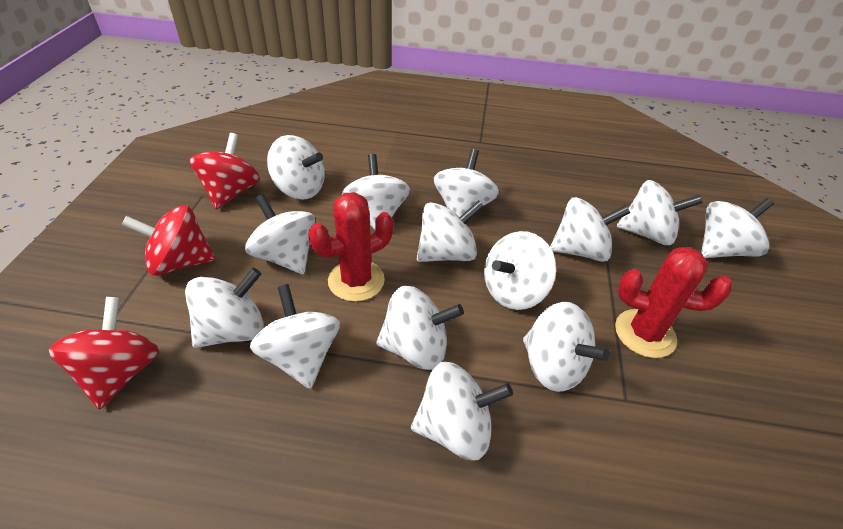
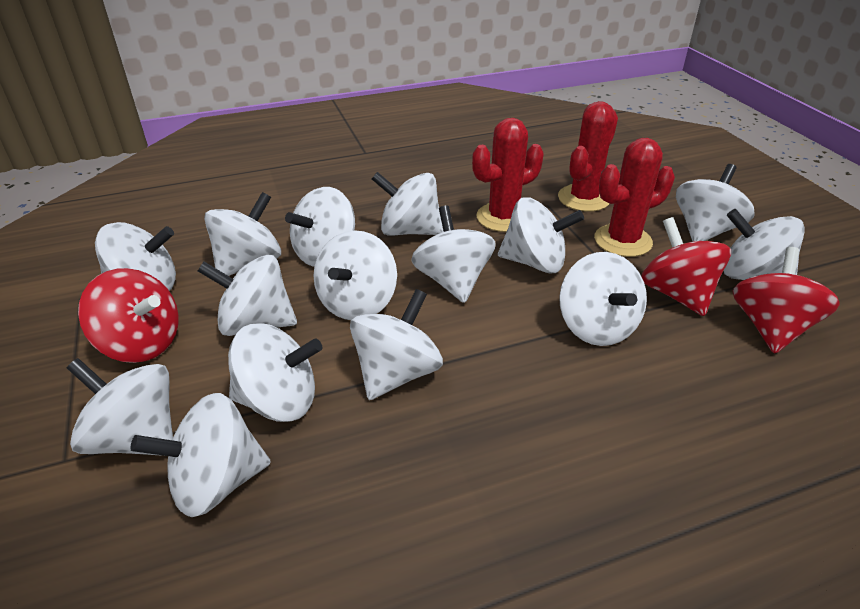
red cactus: 2 -> 3
white spinning top: 14 -> 15

